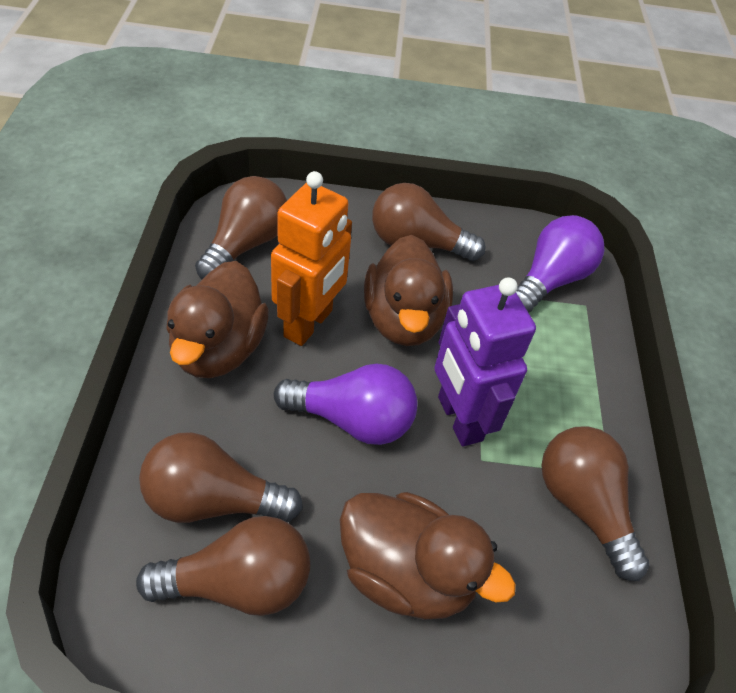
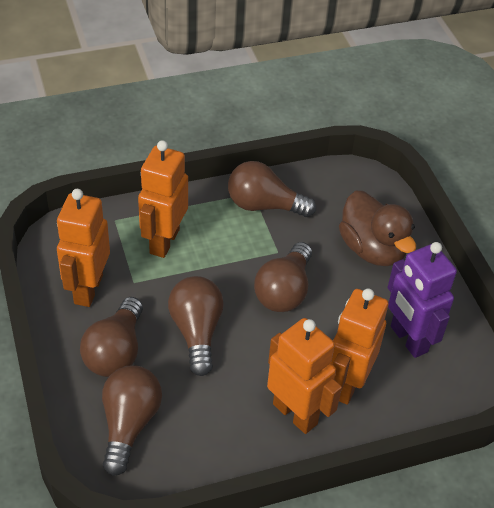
brown duck: 3 -> 1
orange robot: 1 -> 4
purple light bulb: 2 -> 0

